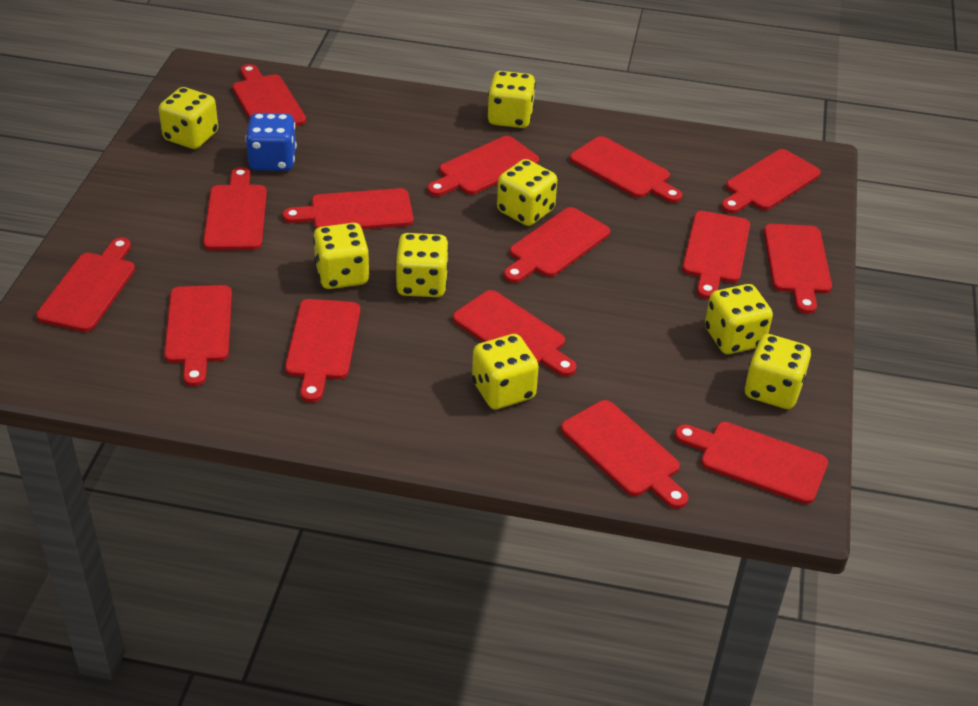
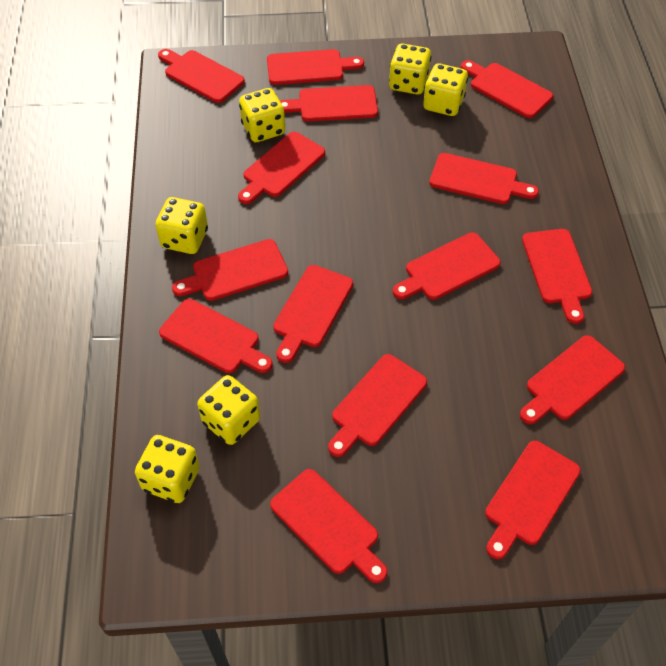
blue dice: 1 -> 0
yellow dice: 8 -> 6

